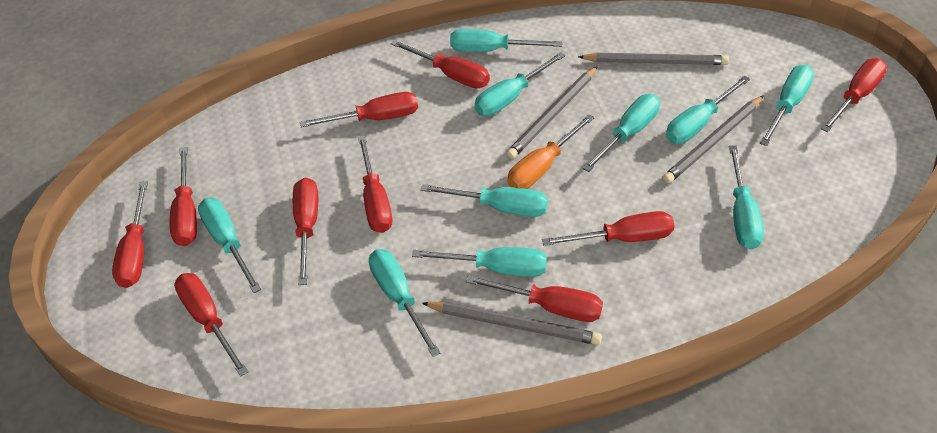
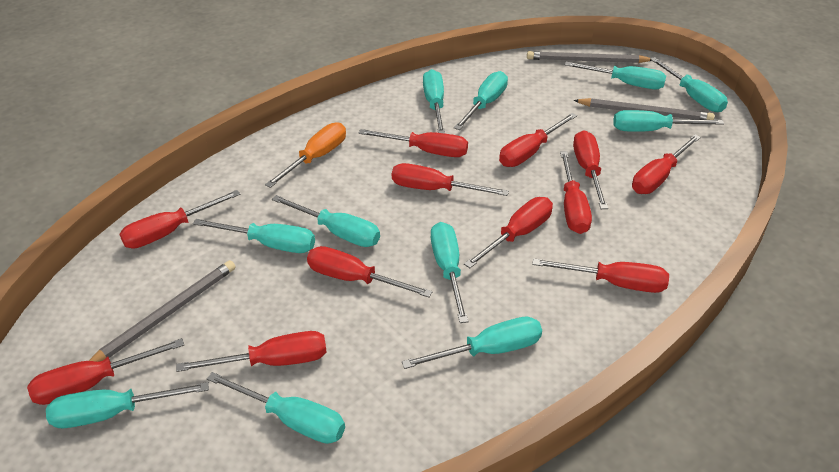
grey pencil: 4 -> 3
red screwdriver: 10 -> 12
turquoise screwdriver: 10 -> 11

